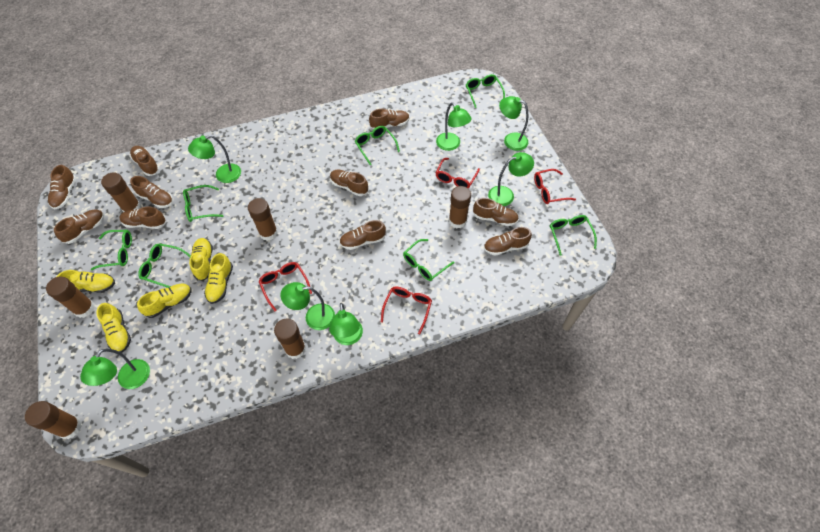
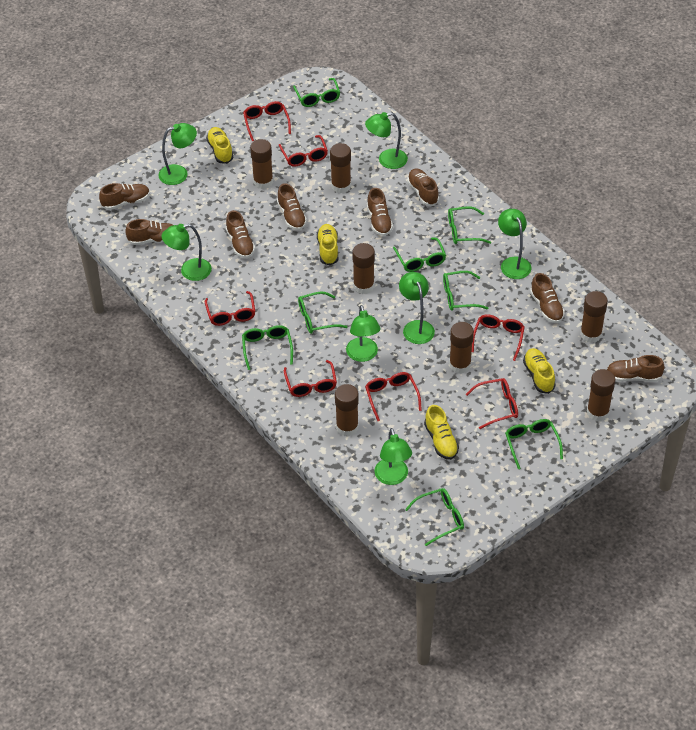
brown glue stick: 6 -> 7
brown shoe: 10 -> 8
green glasses: 7 -> 8
red glasses: 4 -> 7
yellow shoe: 5 -> 4

